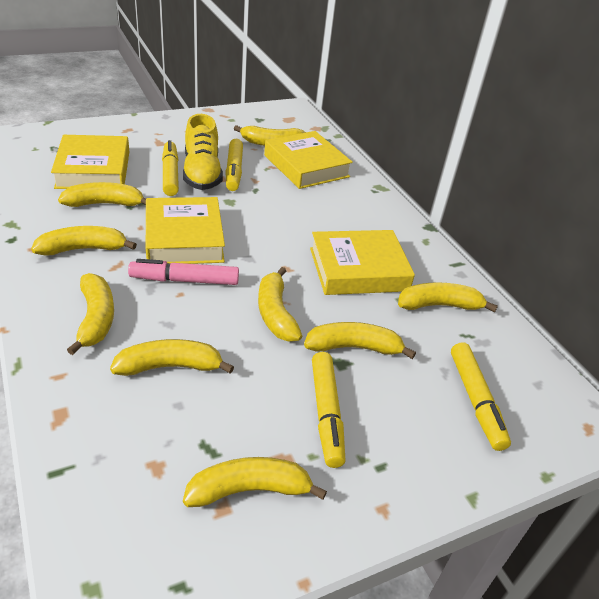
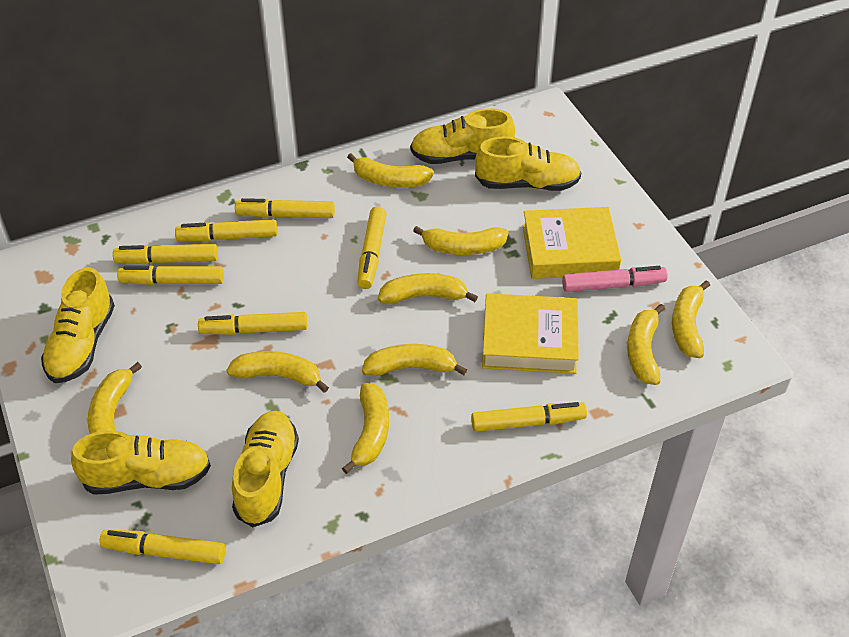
yellow book: 4 -> 2
yellow marker: 4 -> 8
yellow shoe: 1 -> 5

